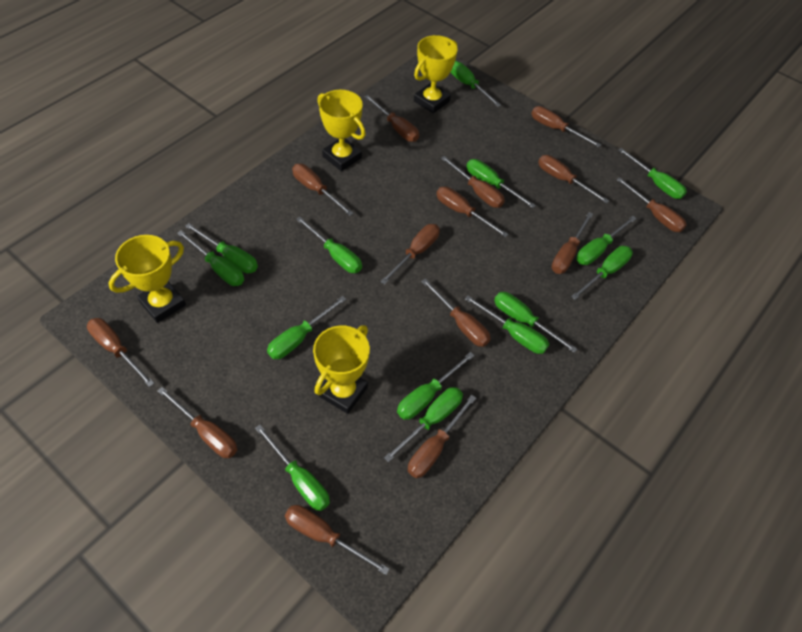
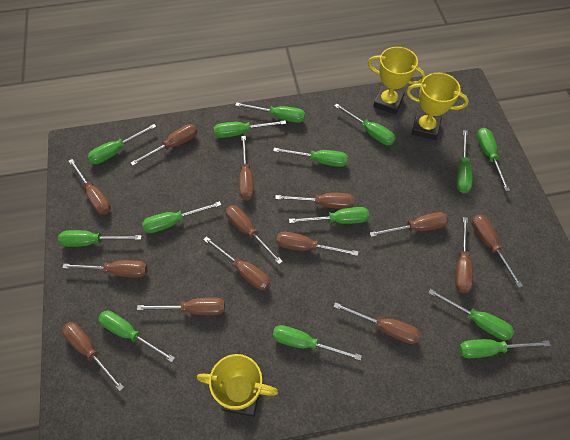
yellow trophy: 4 -> 3

